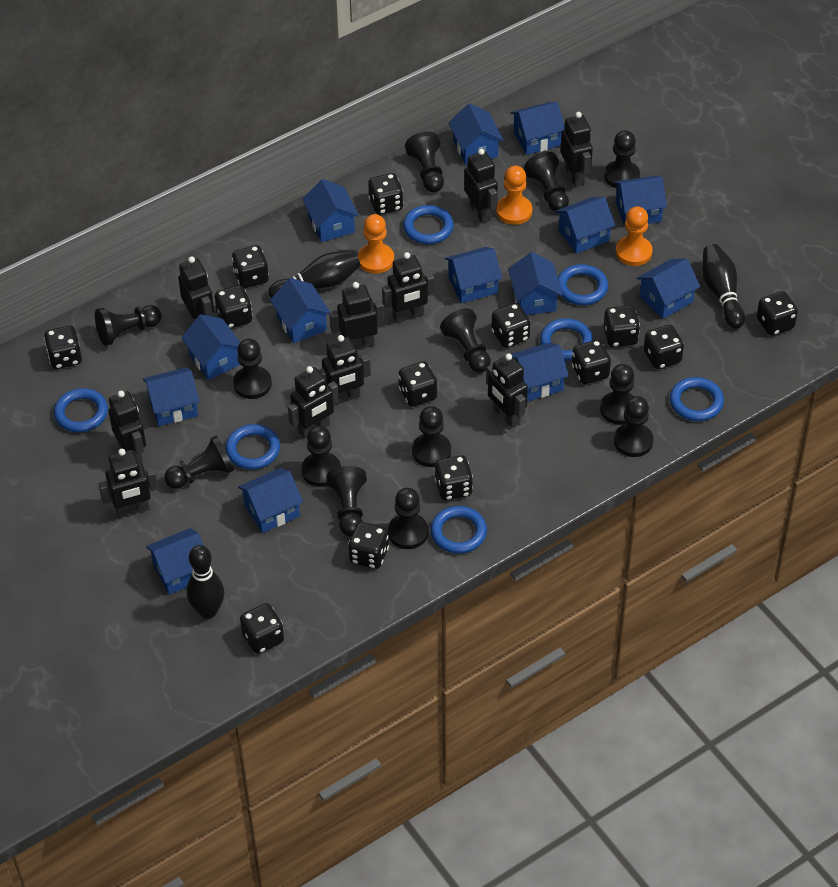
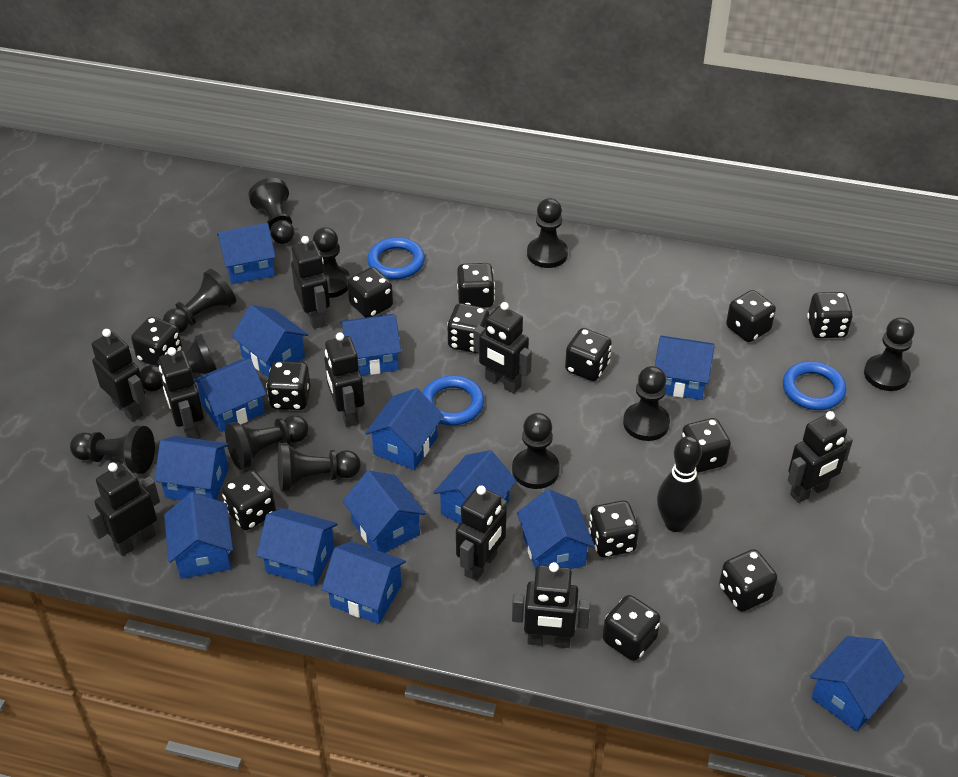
black bowling pin: 3 -> 1
black pawn: 13 -> 11
black robot: 10 -> 9
blue ring: 7 -> 3
orange pawn: 3 -> 0

